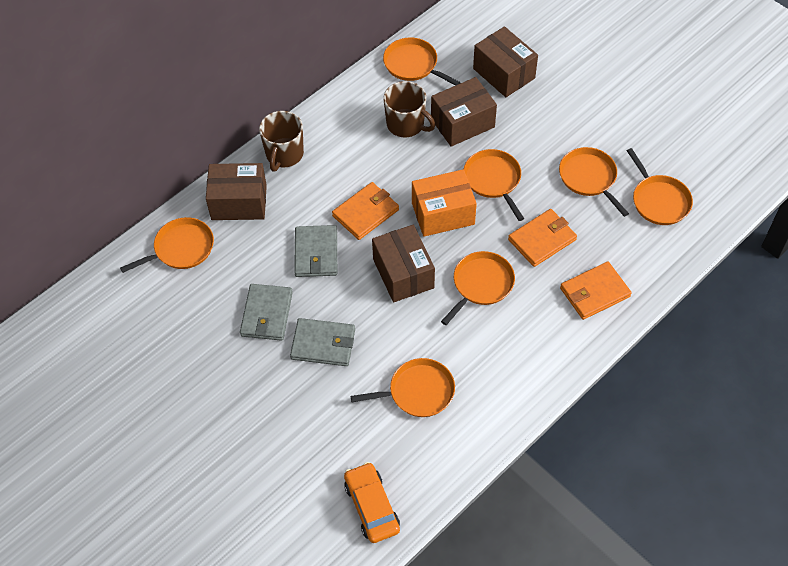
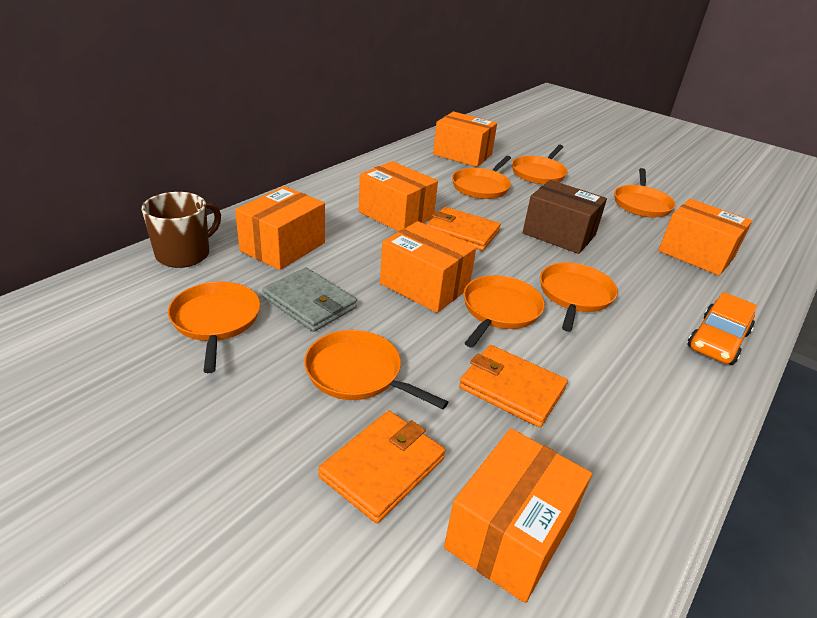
brown box: 4 -> 1
brown mug: 2 -> 1
grey wallet: 3 -> 1
orange box: 1 -> 6

